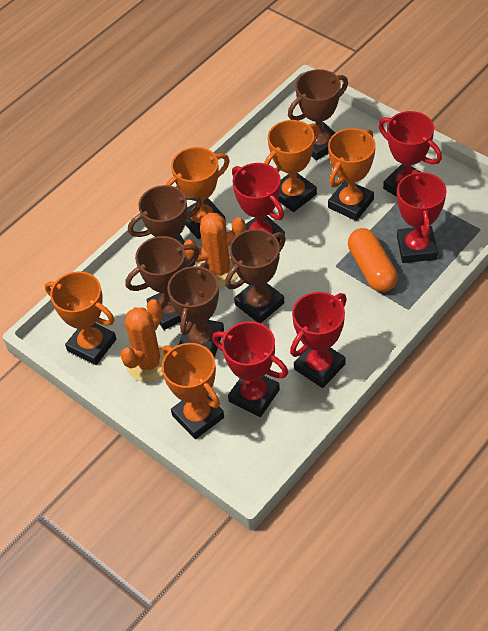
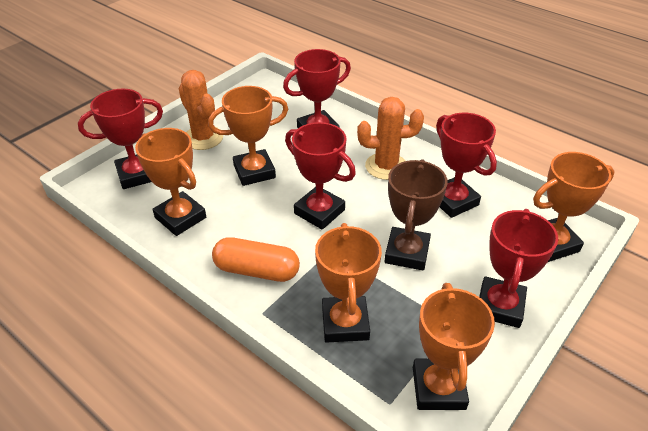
brown trophy: 5 -> 1

